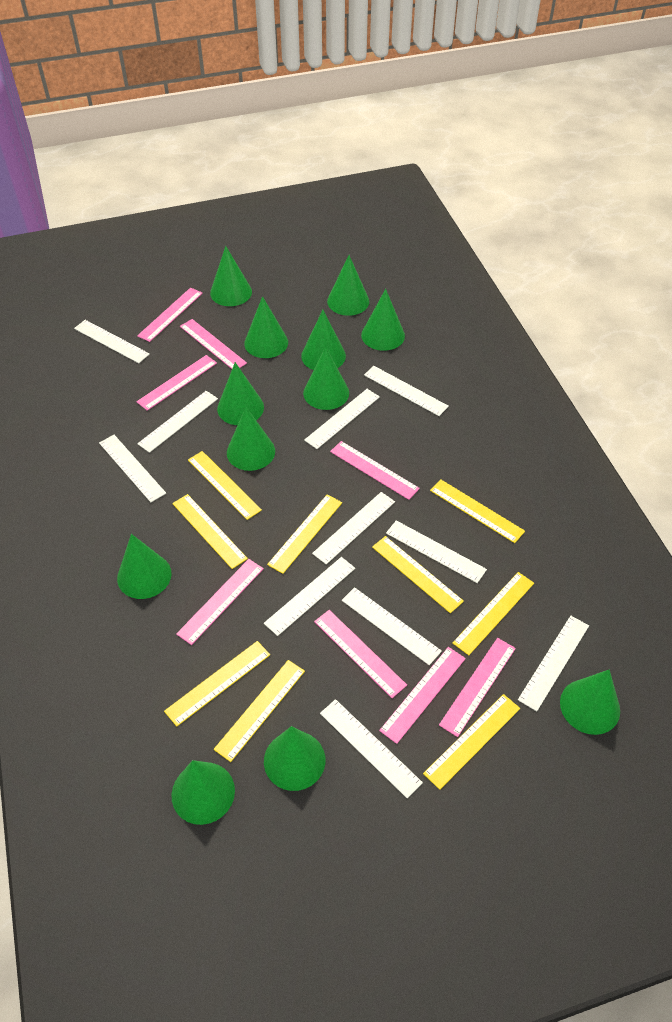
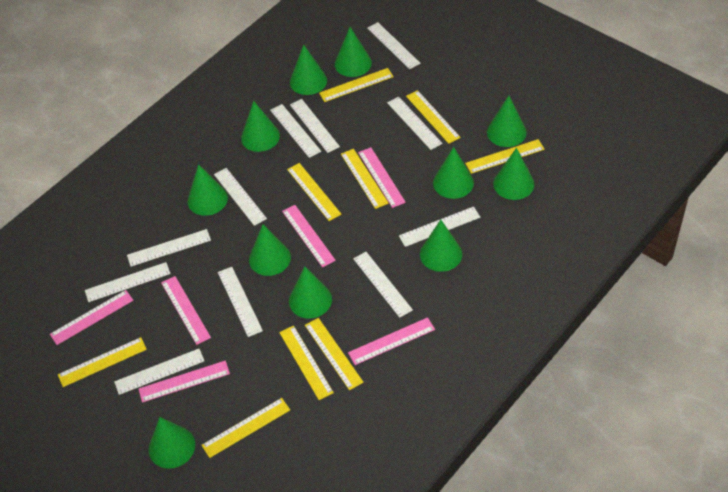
green cone: 12 -> 11
pink ruler: 8 -> 6

